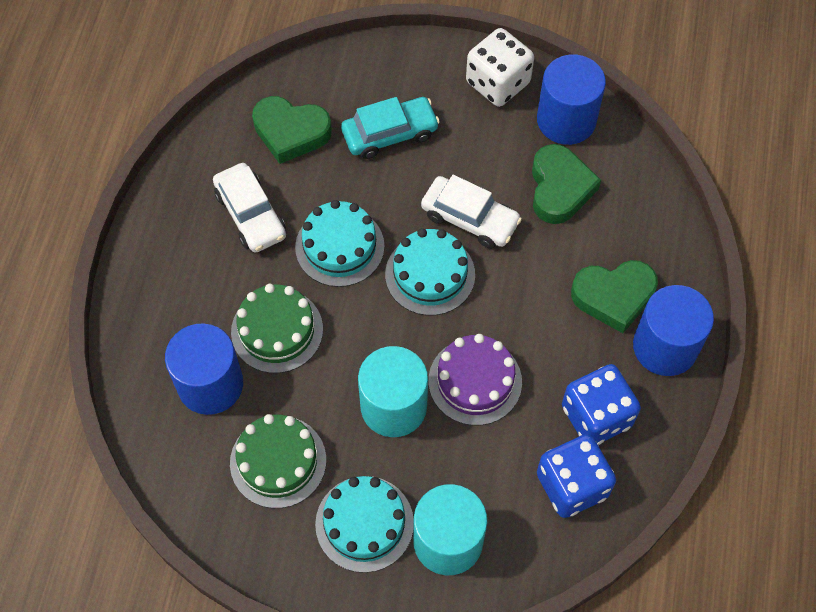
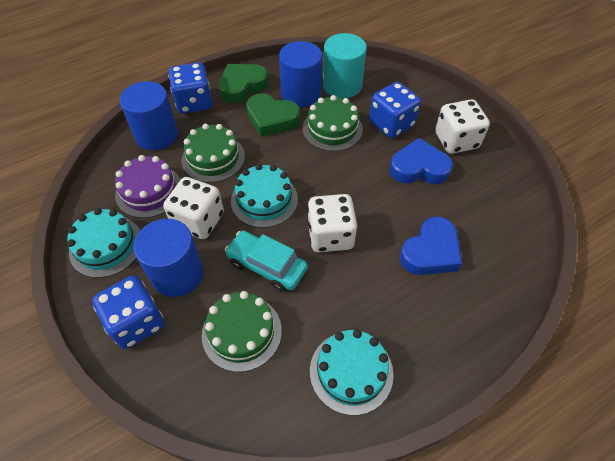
blue dice: 2 -> 3
blue heart: 0 -> 2
green cake: 2 -> 3
green heart: 3 -> 2
turquoise cylinder: 2 -> 1
white car: 2 -> 0
white dice: 1 -> 3

